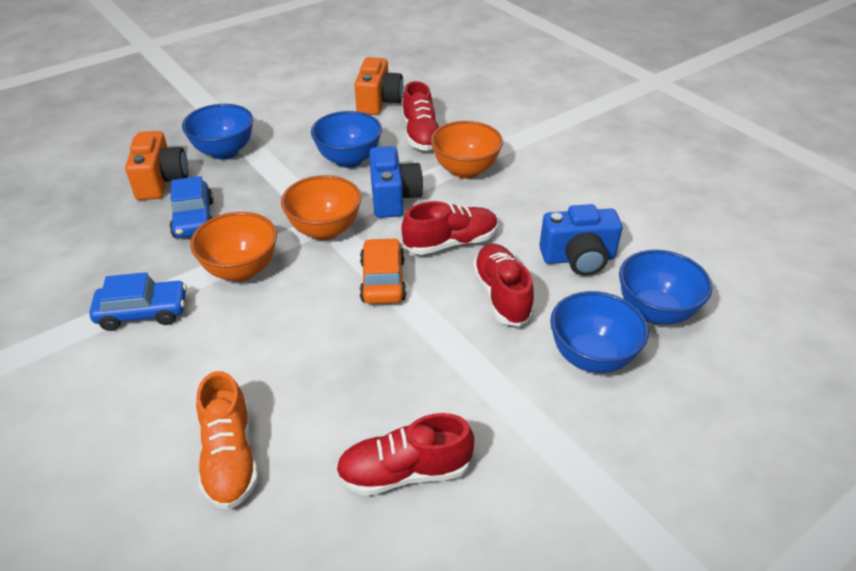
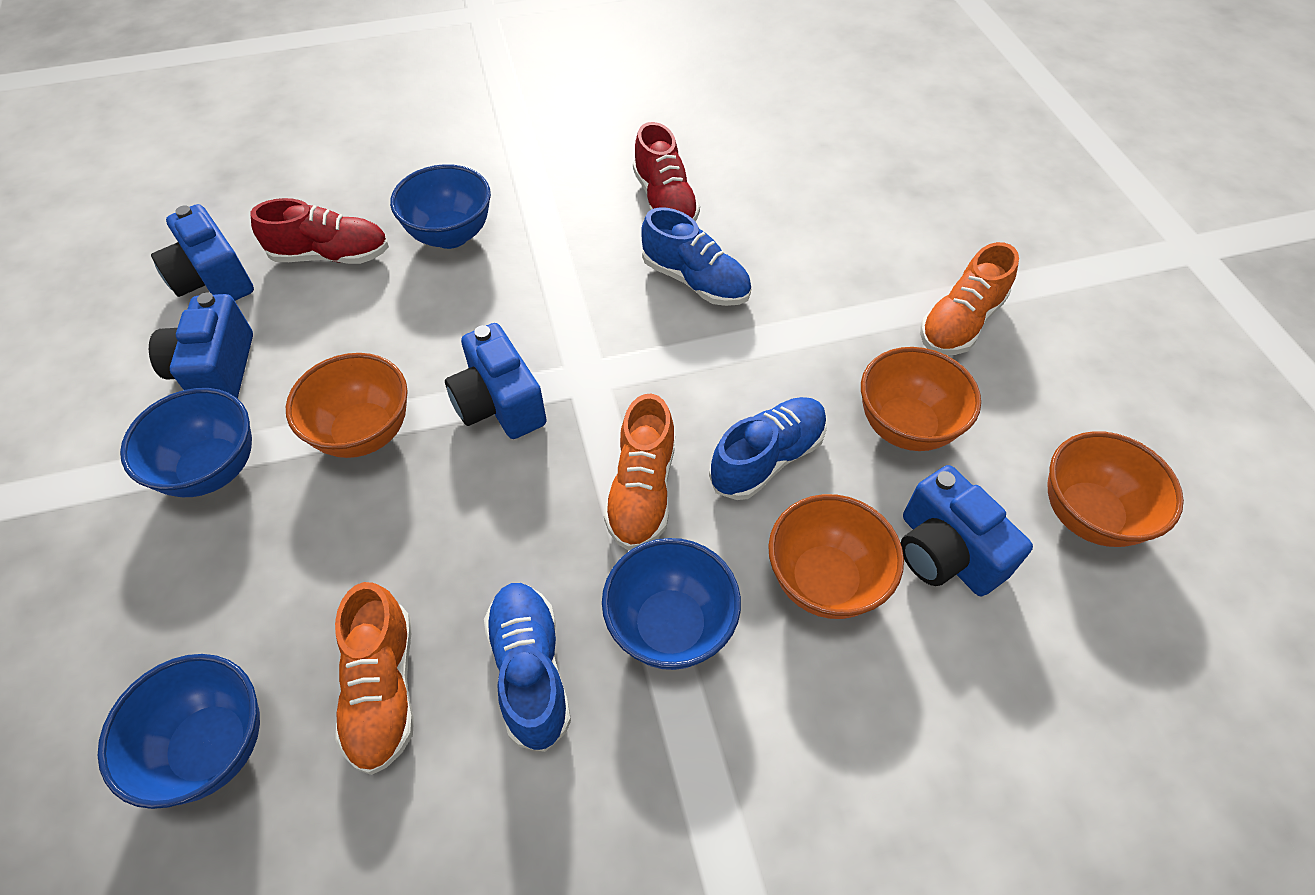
blue camera: 2 -> 4
blue car: 2 -> 0
blue shoe: 0 -> 3
orange bowl: 3 -> 4
orange camera: 2 -> 0
orange car: 1 -> 0
orange shoe: 1 -> 3
red shoe: 4 -> 2

